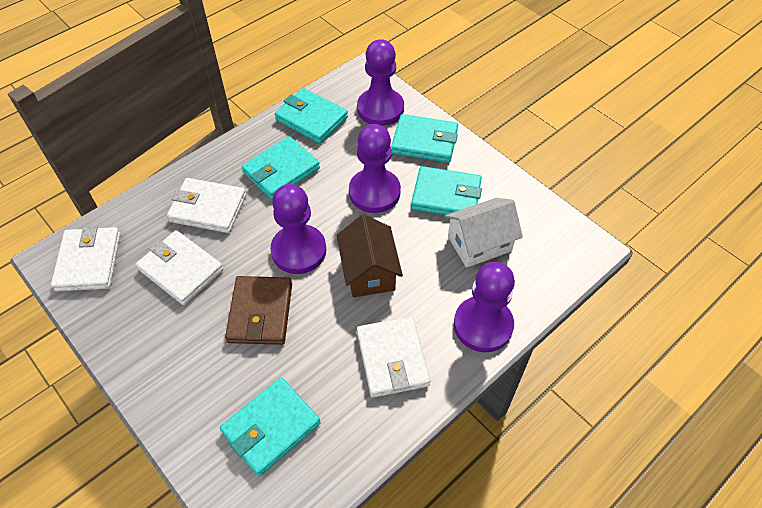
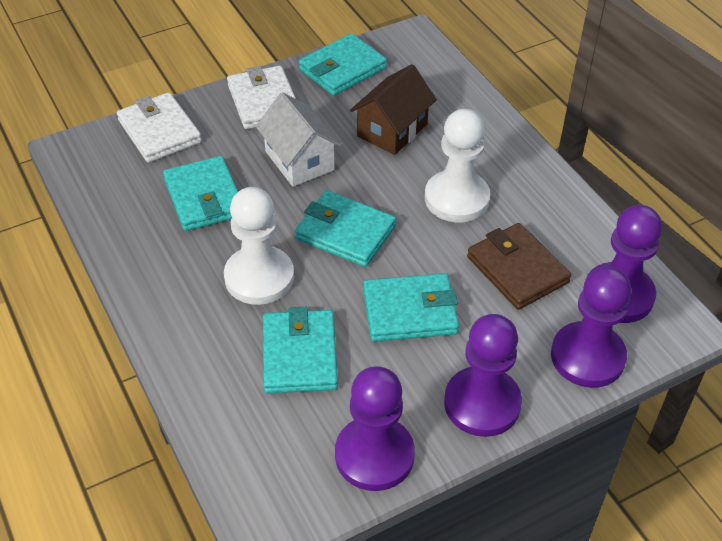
white pawn: 0 -> 2
white wallet: 4 -> 2

